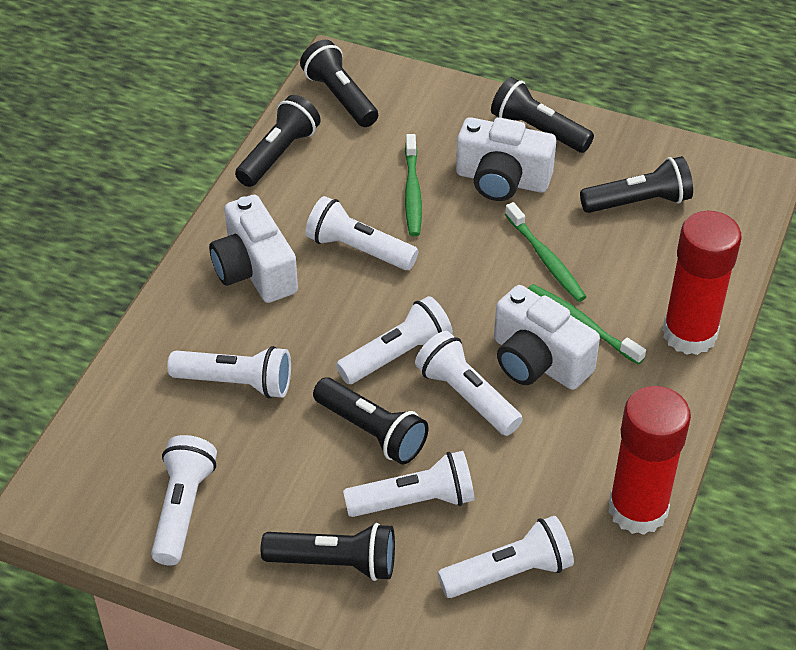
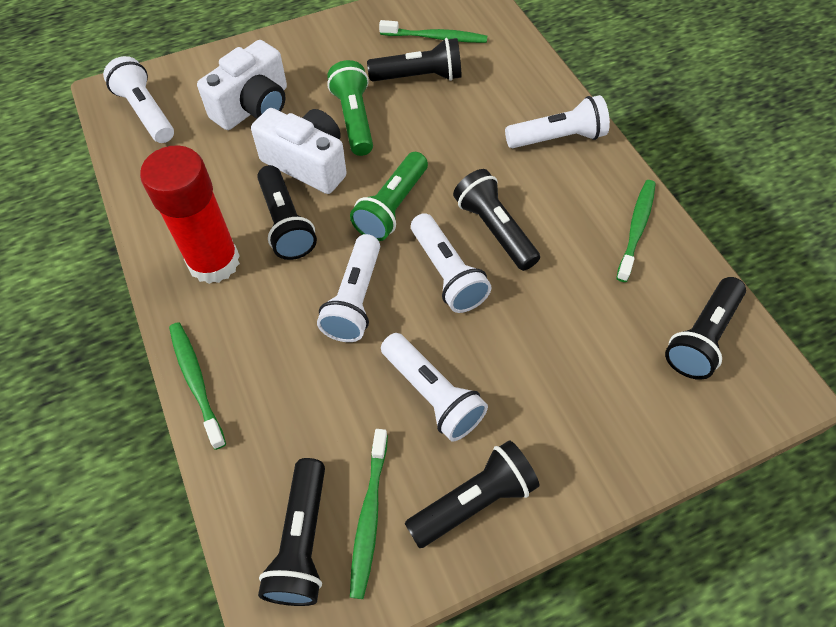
green flashlight: 0 -> 2
green toothbrush: 3 -> 4
red glue stick: 2 -> 1
white camera: 3 -> 2
white flashlight: 7 -> 5

